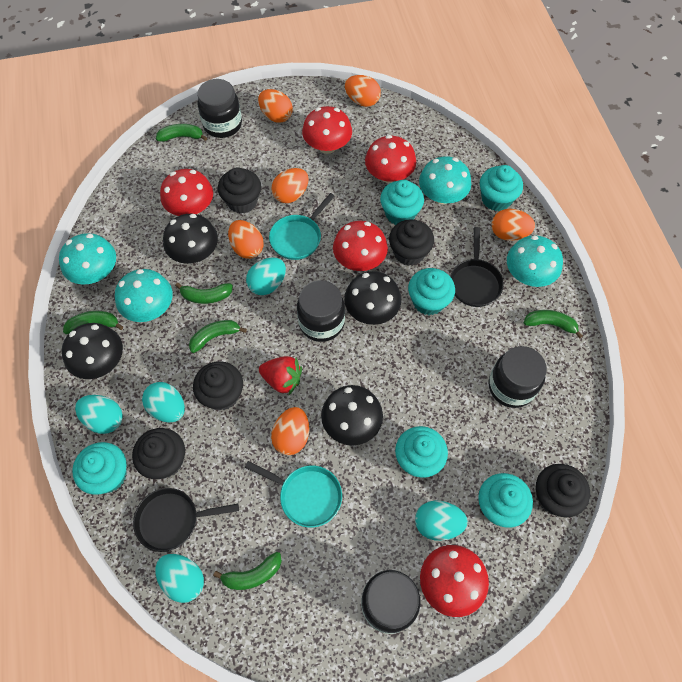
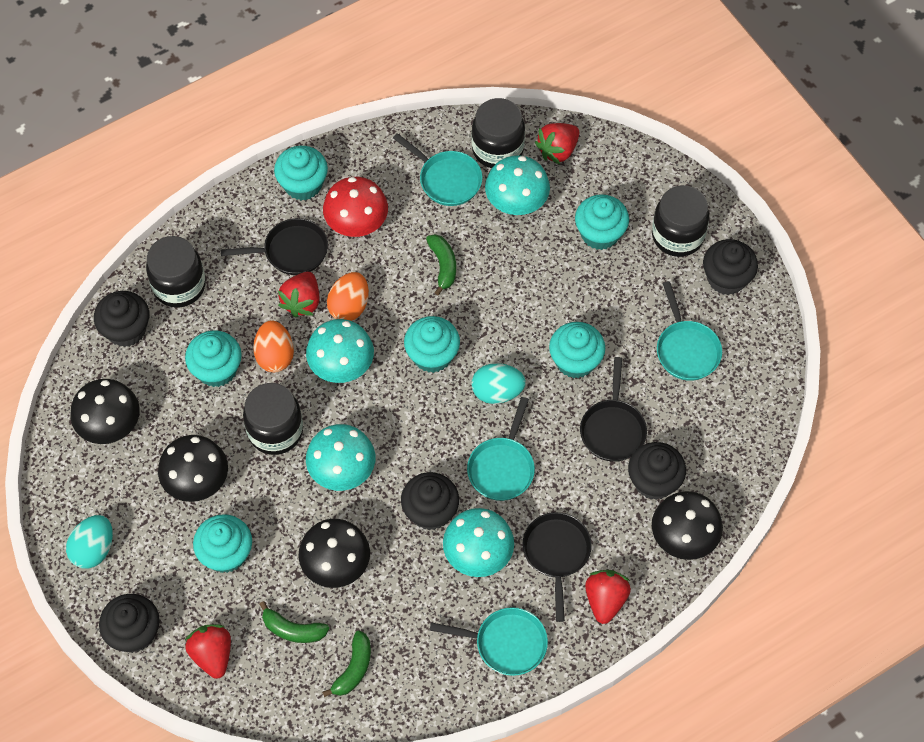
black pan: 2 -> 3
green banana: 6 -> 3
orange egg: 6 -> 2
red mushroom: 5 -> 1
red strawberry: 1 -> 4
turquoise egg: 5 -> 2
turquoise pan: 2 -> 4

